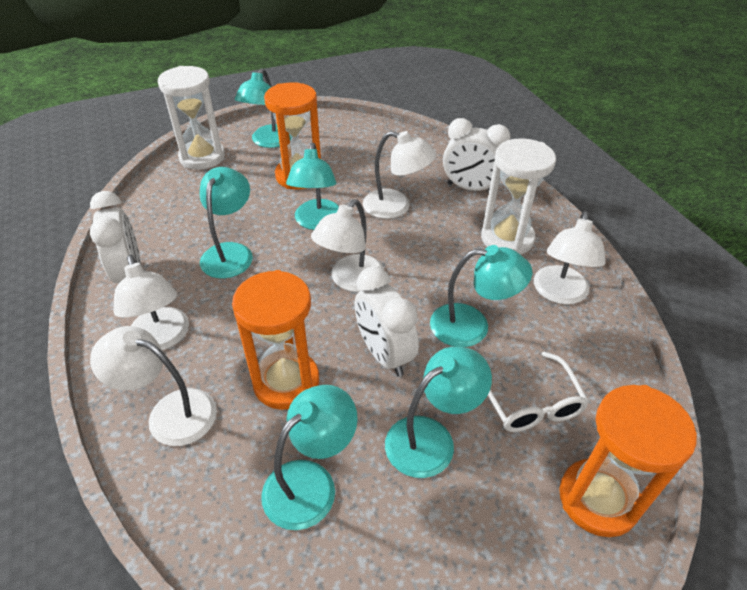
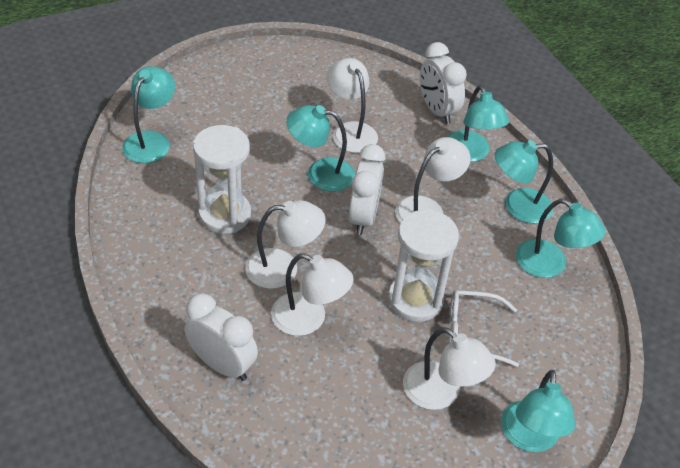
orange hourglass: 3 -> 0

